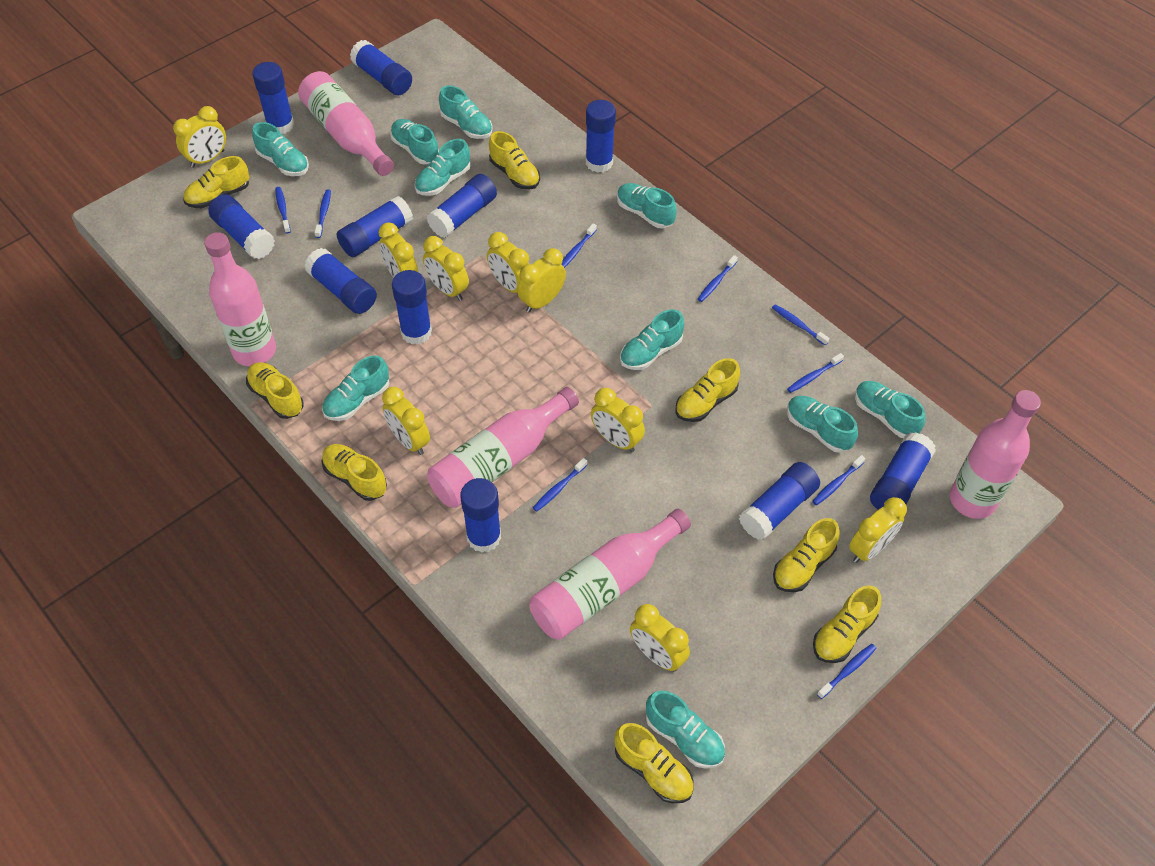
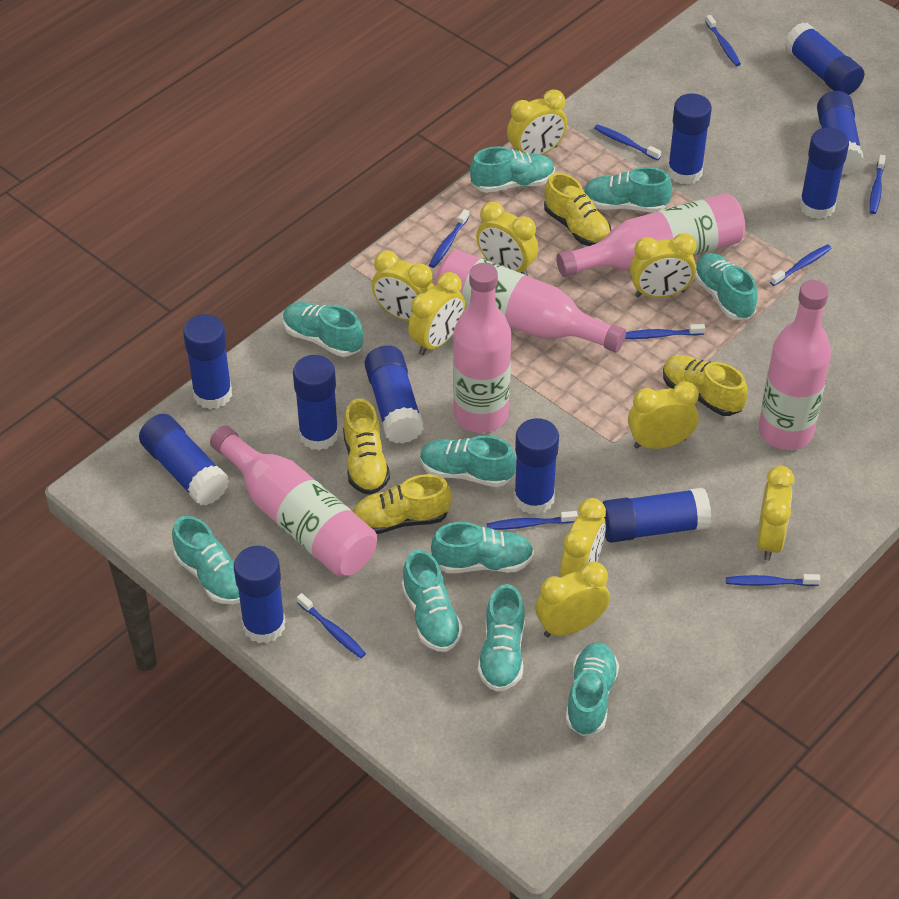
yellow shoe: 8 -> 4

